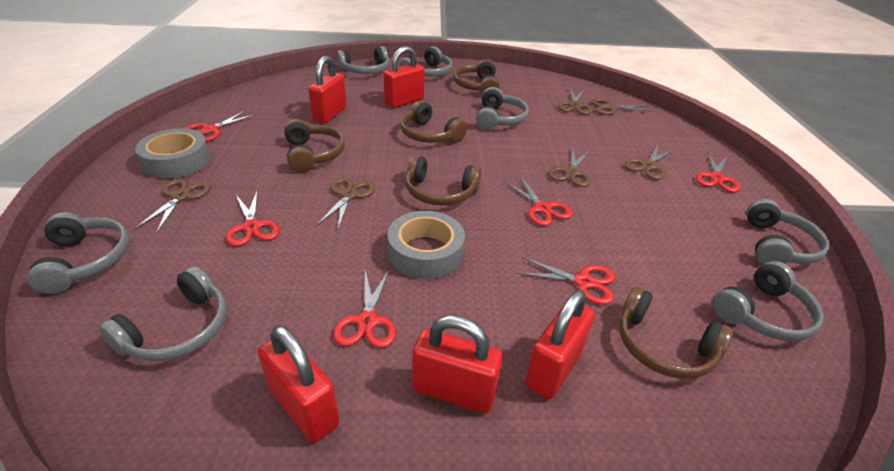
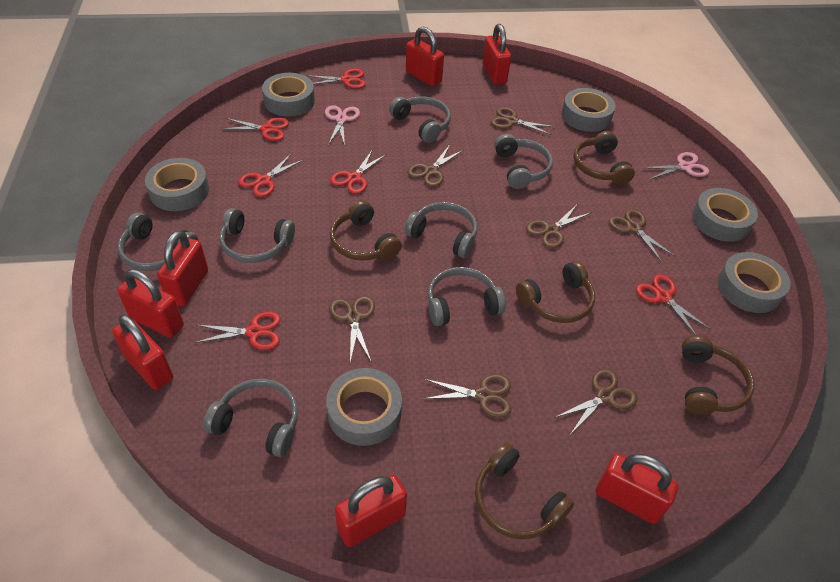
brown scissors: 6 -> 7
grey tape: 2 -> 6
pink scissors: 0 -> 2
red padlock: 5 -> 7

